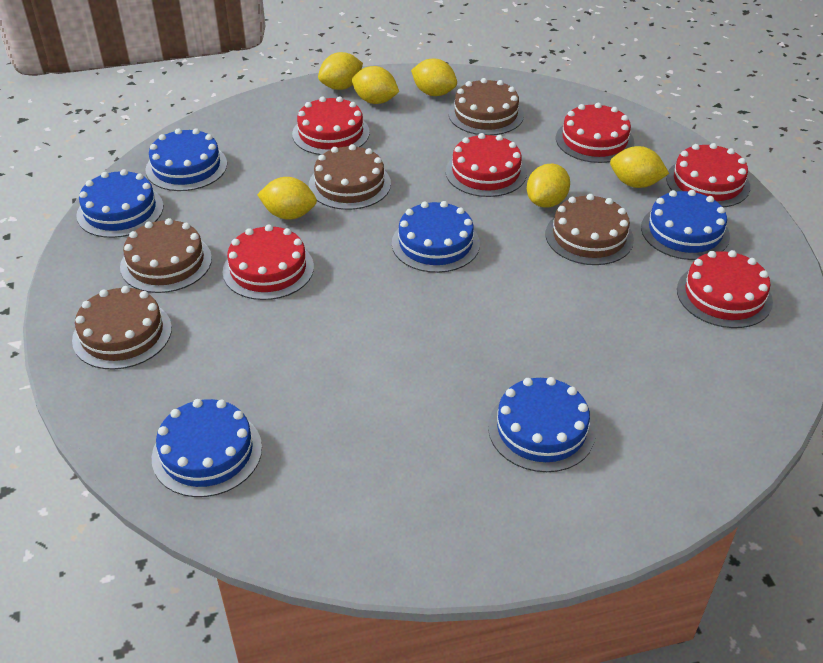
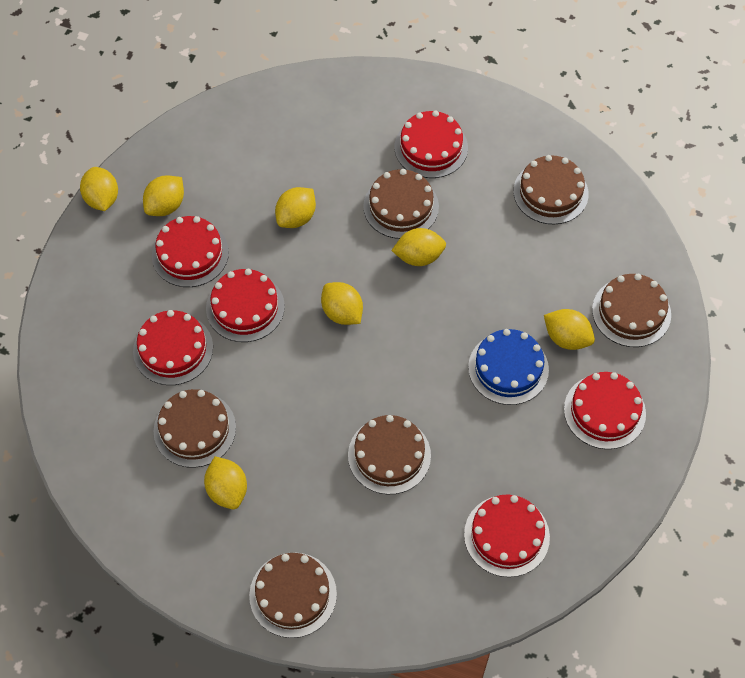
blue cake: 6 -> 1
brown cake: 5 -> 6
yellow lemon: 6 -> 7

